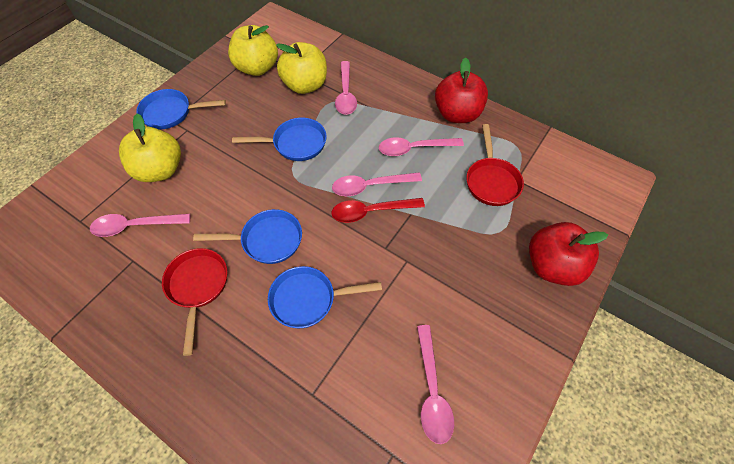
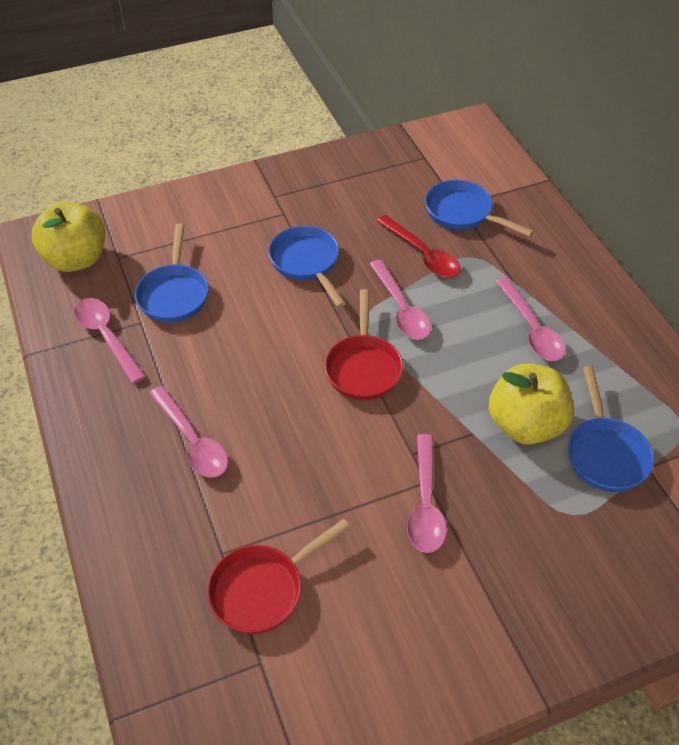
red apple: 2 -> 0
yellow apple: 3 -> 2

